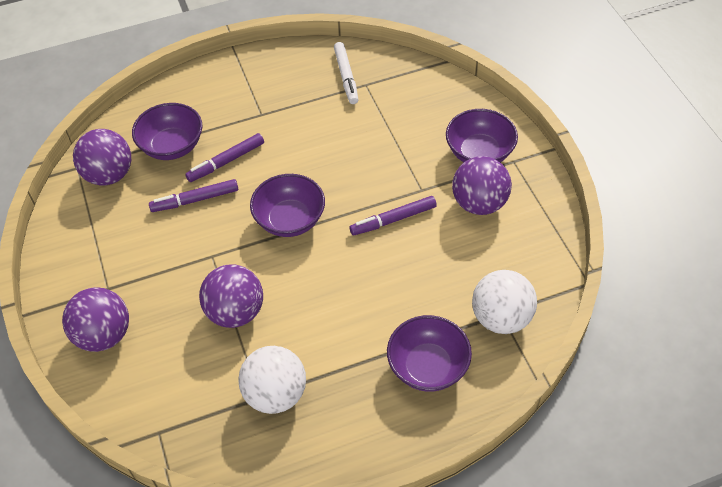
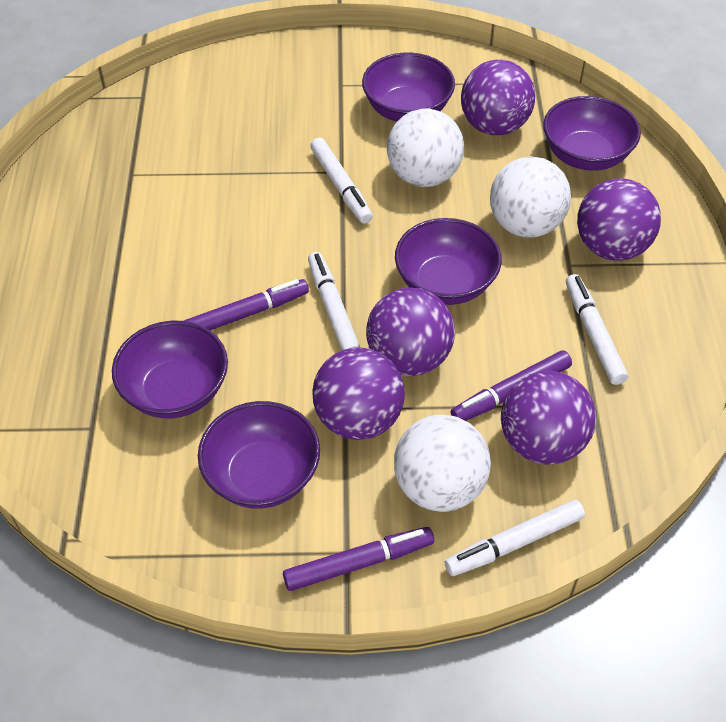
purple ball: 4 -> 5
purple bowl: 4 -> 5
white ball: 2 -> 3
white marker: 1 -> 4

